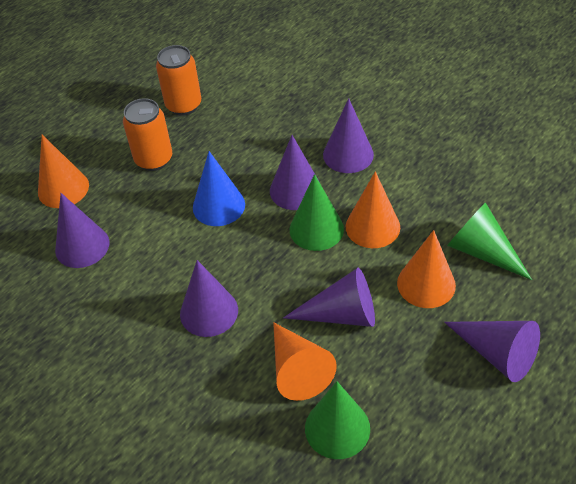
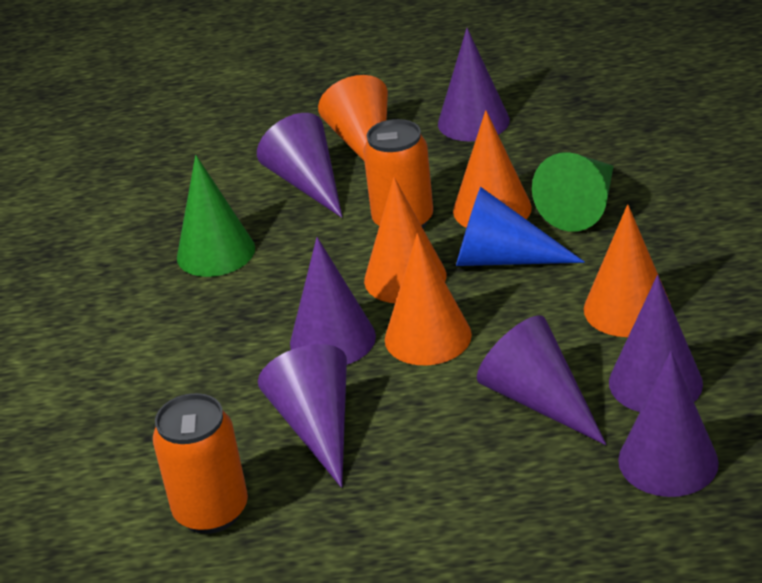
green cone: 3 -> 2
orange cone: 4 -> 5
purple cone: 6 -> 7

